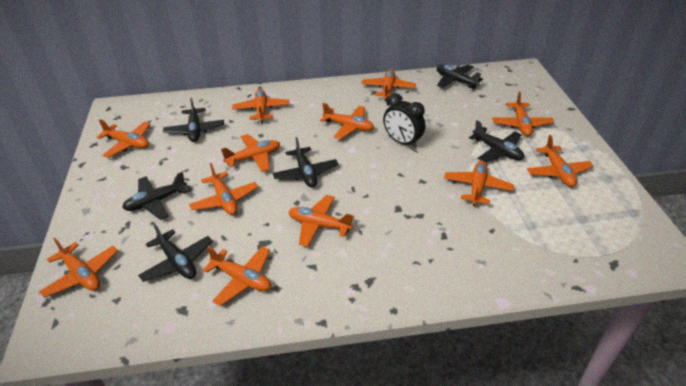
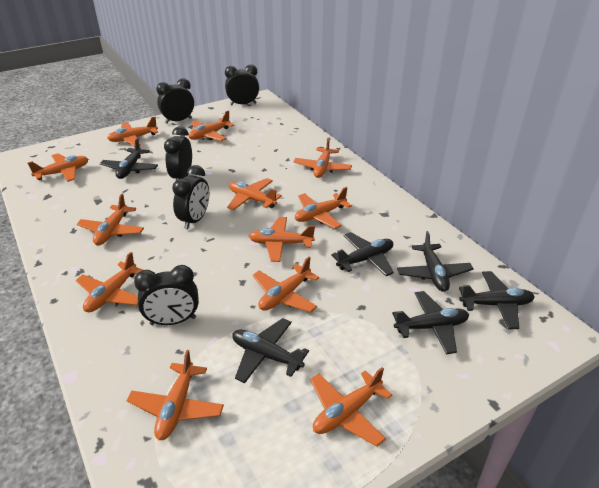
black clock: 1 -> 5

